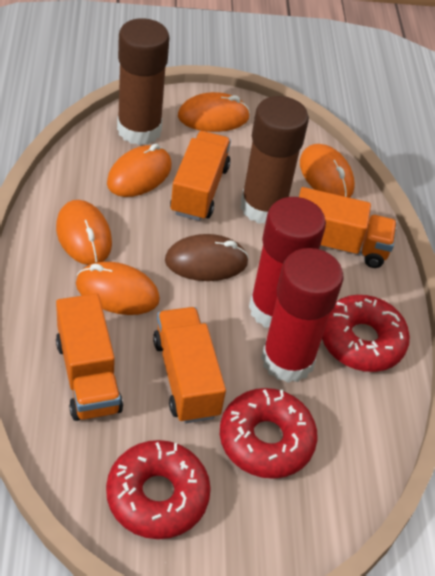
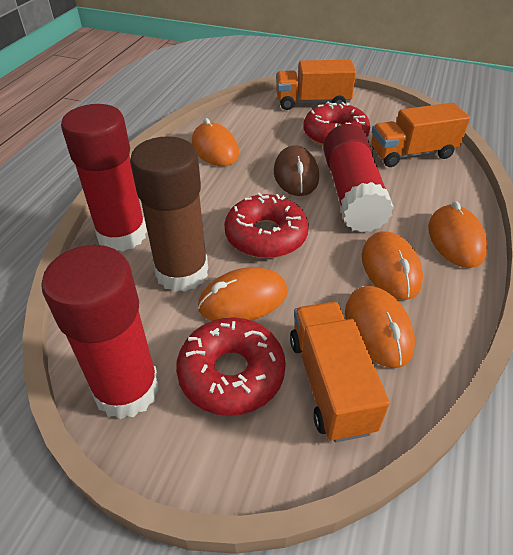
brown glue stick: 2 -> 1
orange truck: 4 -> 3
red glue stick: 2 -> 3

